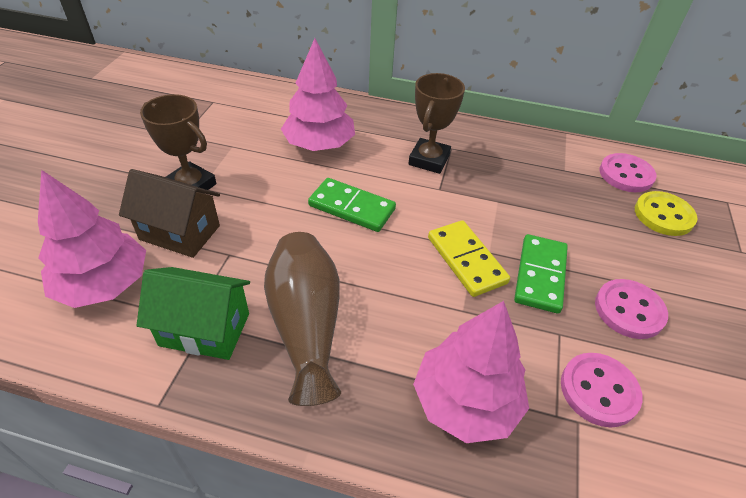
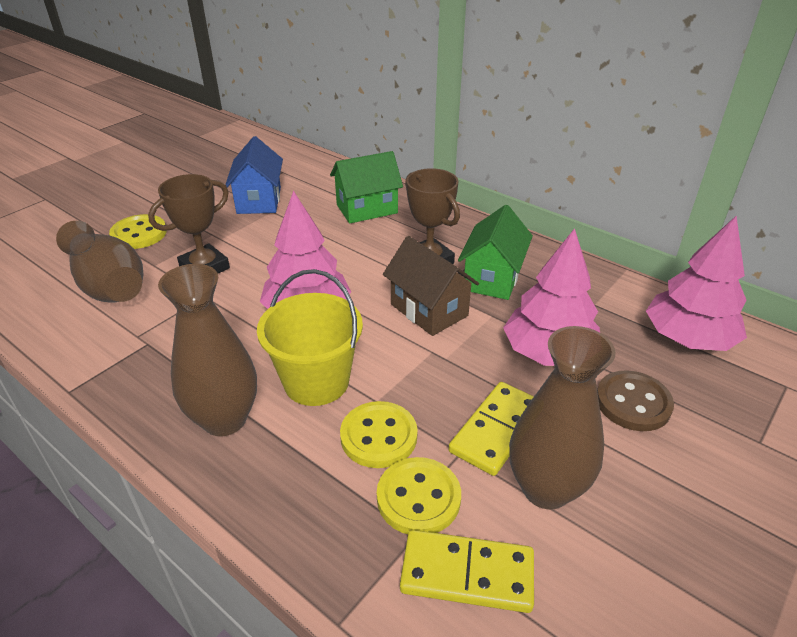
blue house: 0 -> 1
brown button: 0 -> 1
brown vase: 1 -> 3
green domino: 2 -> 0
green house: 1 -> 2
pink button: 3 -> 0
yellow bucket: 0 -> 1
yellow button: 1 -> 3
yellow domino: 1 -> 2

